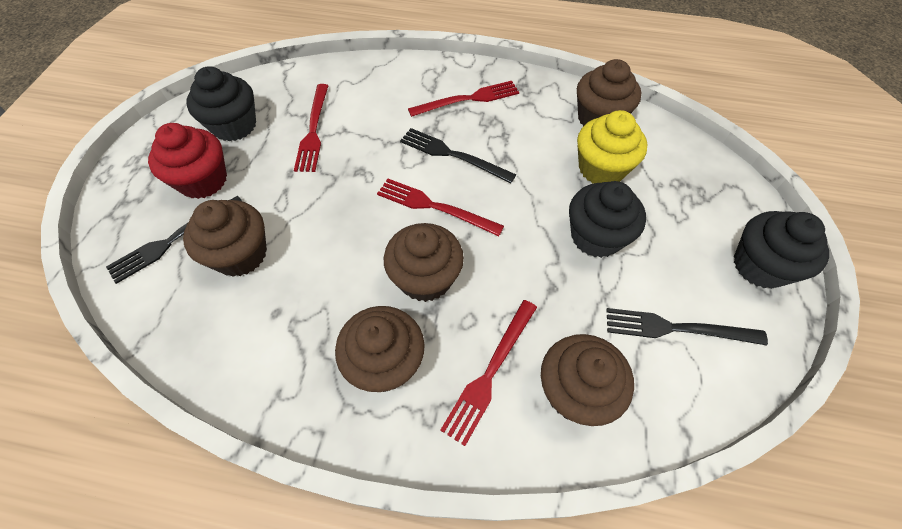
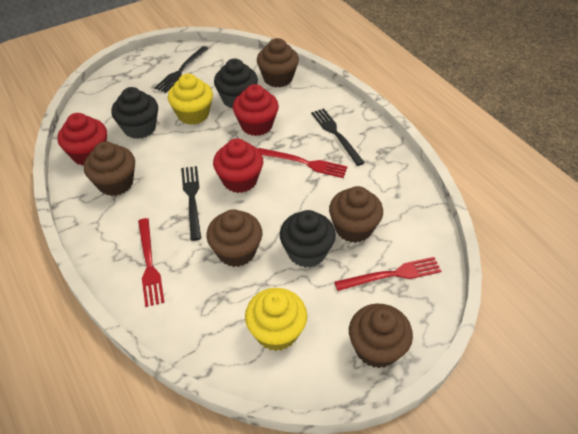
red cupcake: 1 -> 3
red fork: 4 -> 3
yellow cupcake: 1 -> 2

